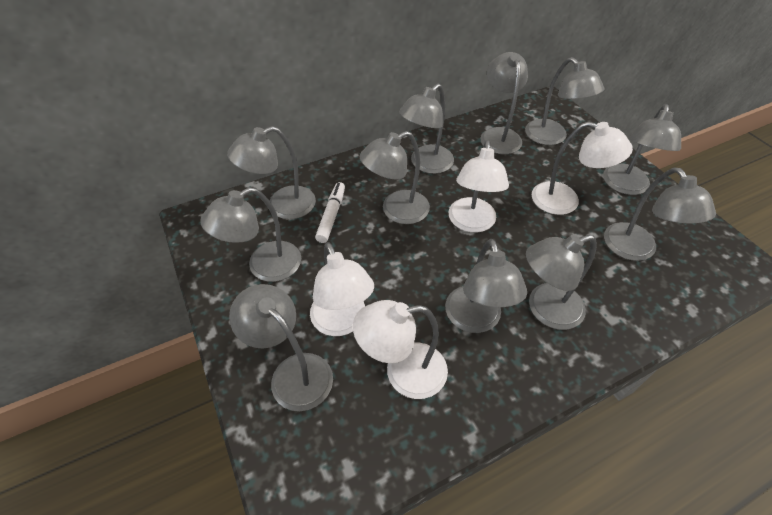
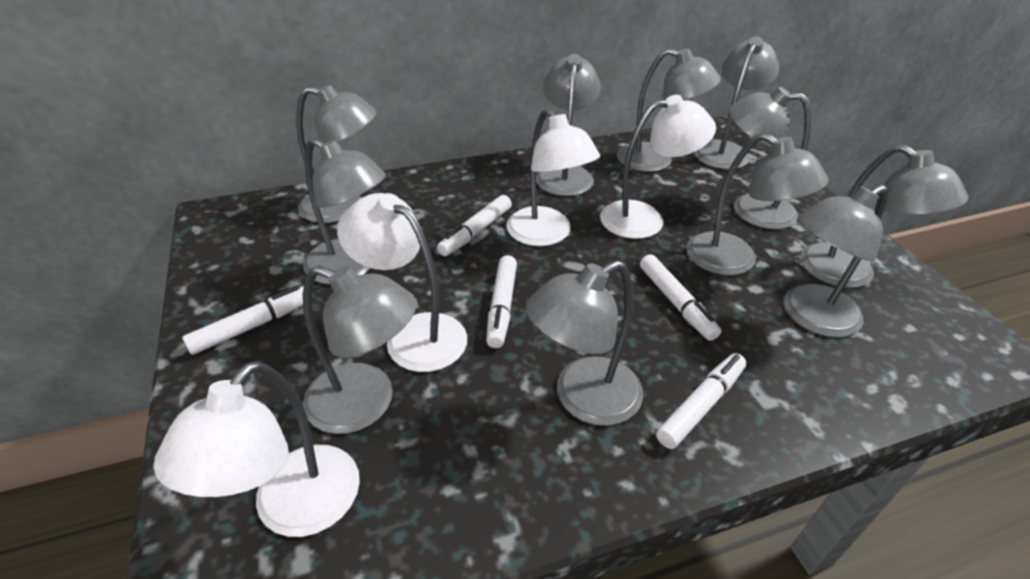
white marker: 1 -> 5

